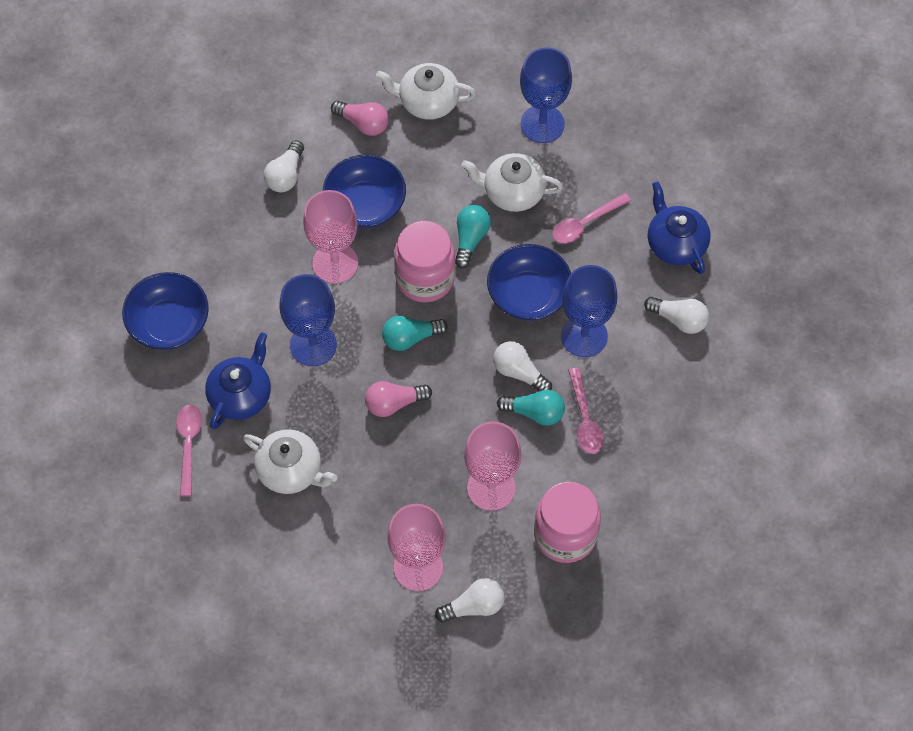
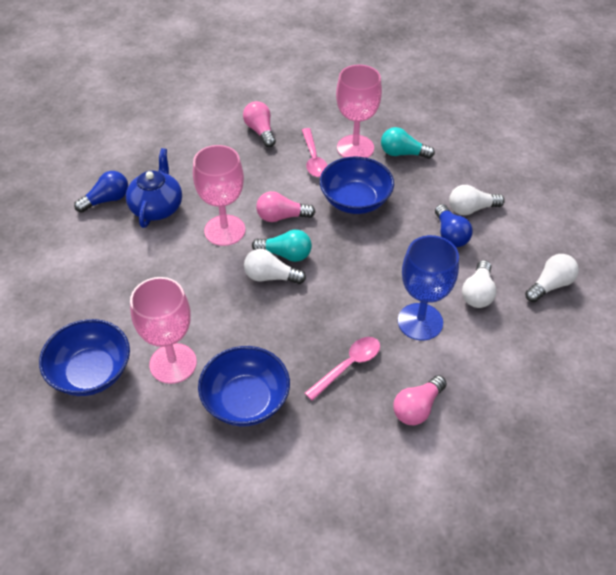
blue goblet: 3 -> 1
blue light bulb: 0 -> 2
blue teapot: 2 -> 1
pink jar: 2 -> 0
pink light bulb: 2 -> 3
pink spoon: 3 -> 2
turquoise light bulb: 3 -> 2
white teapot: 3 -> 0

